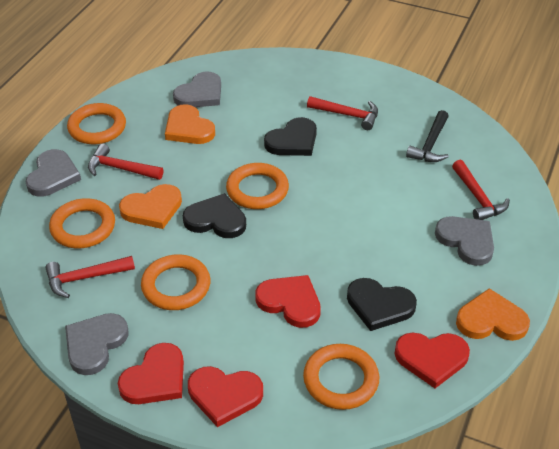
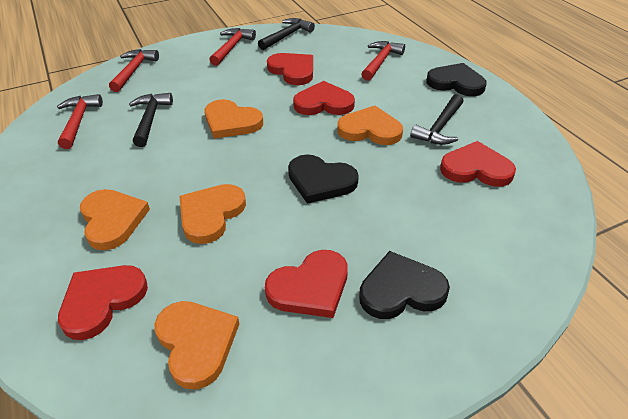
black hammer: 1 -> 3
grey heart: 4 -> 0
orange heart: 3 -> 5
orange ring: 5 -> 0
red heart: 4 -> 5

